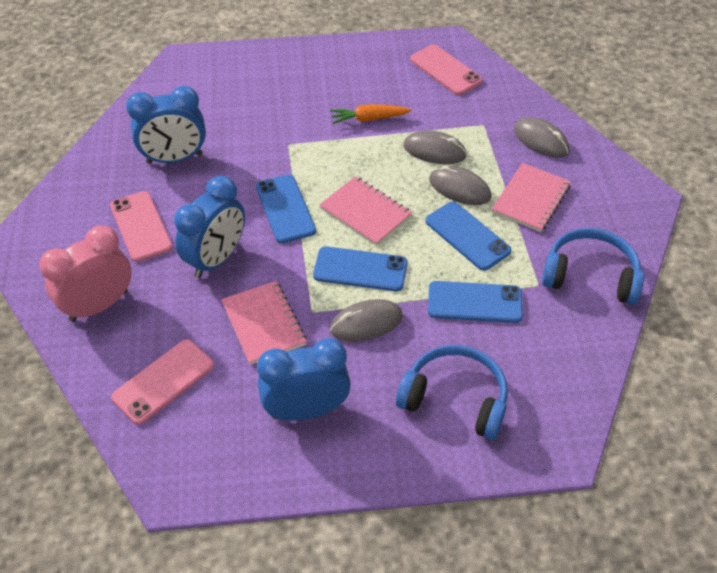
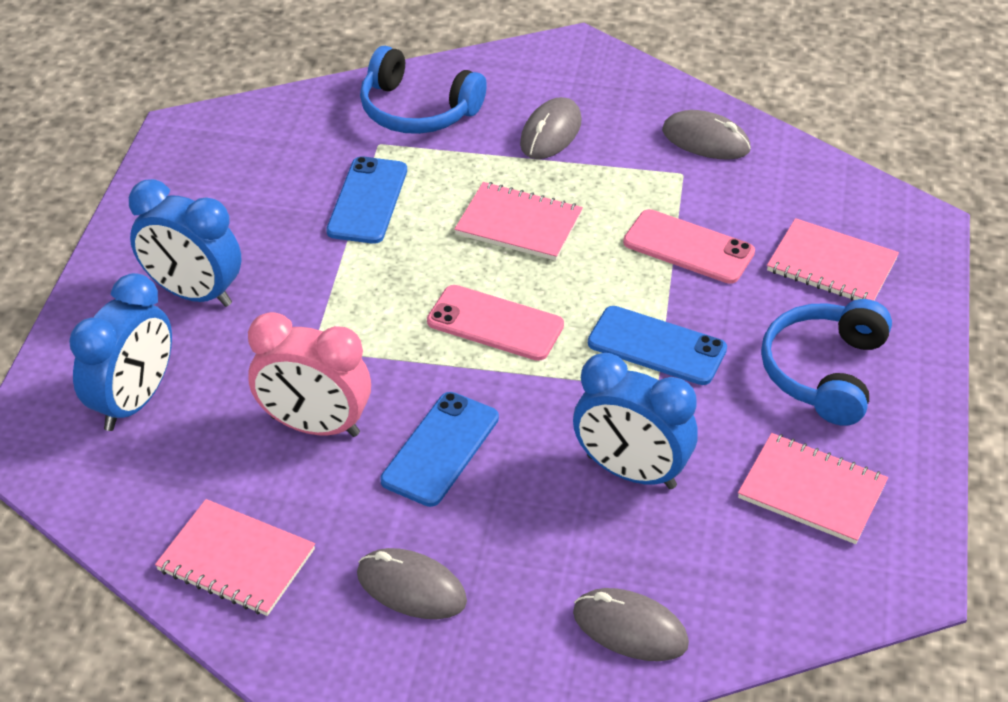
blue phone: 4 -> 3
orange carrot: 1 -> 0
pink notebook: 3 -> 4
pink phone: 3 -> 2

